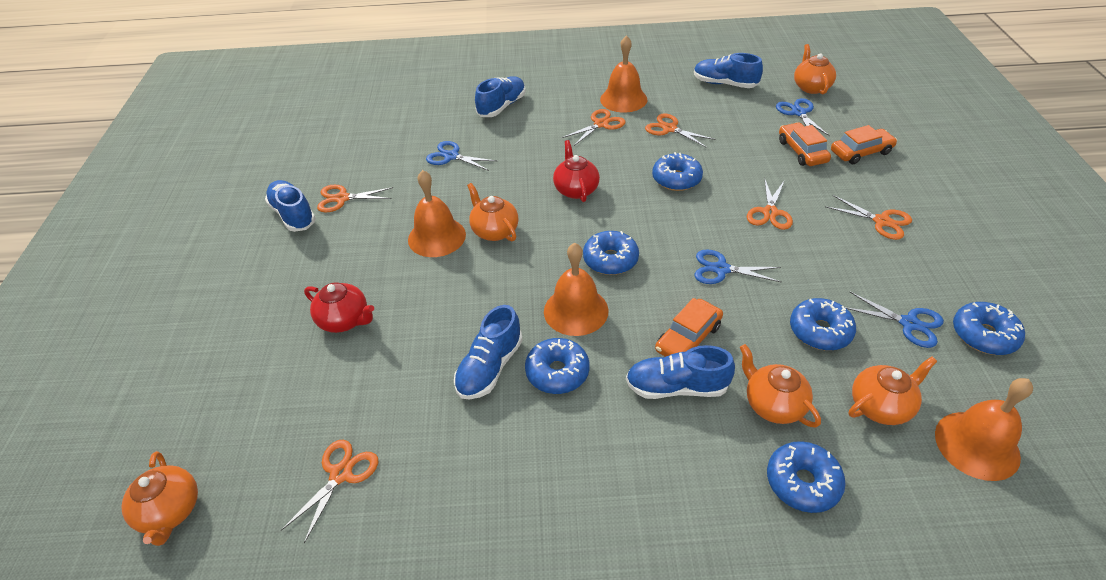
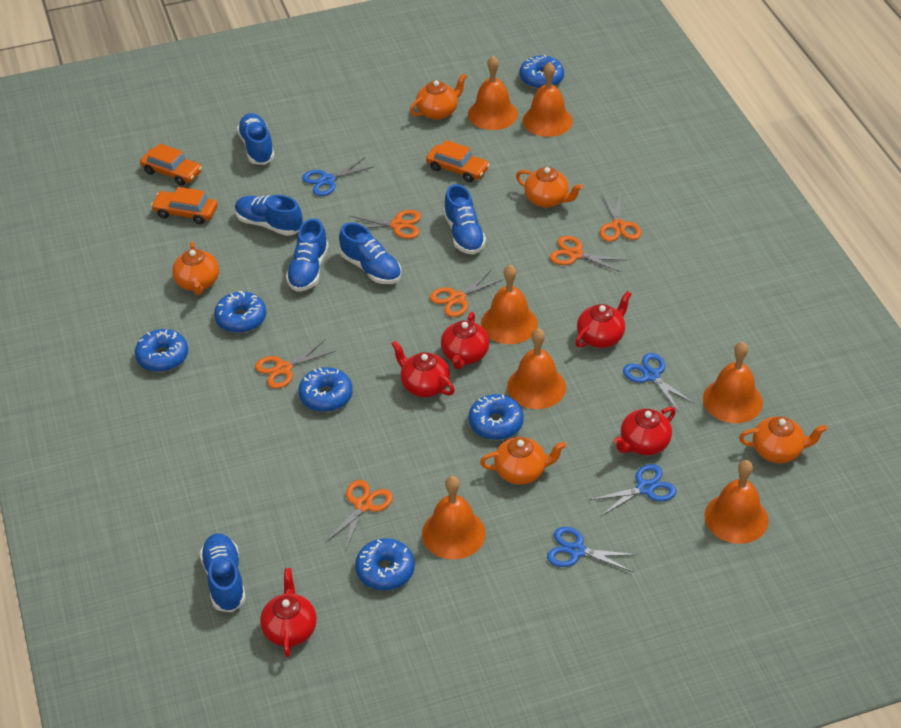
blue shoe: 5 -> 6
orange bell: 4 -> 7
red teapot: 2 -> 5

